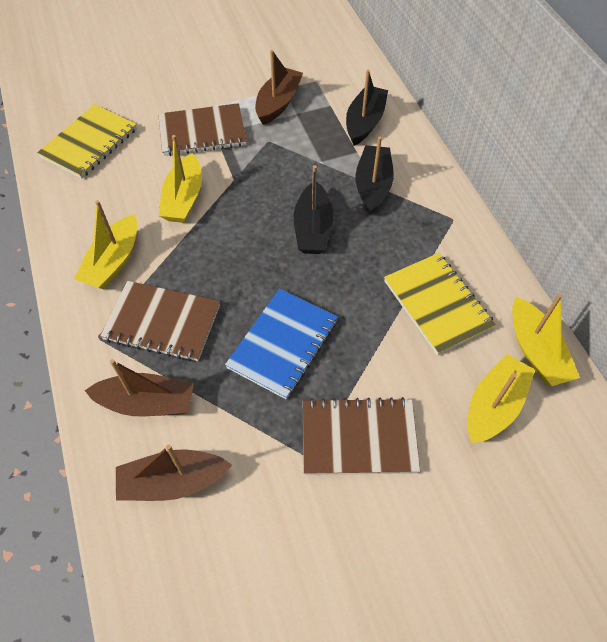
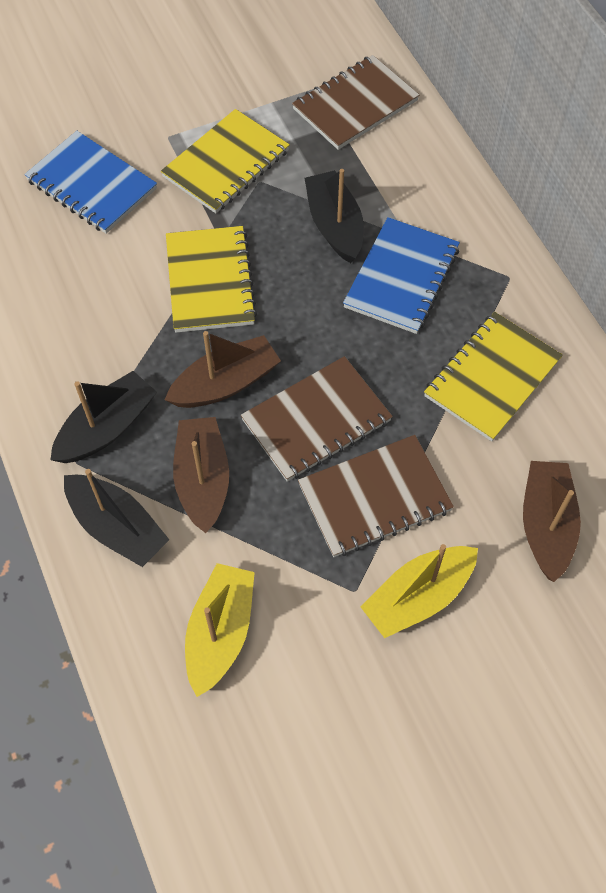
blue notebook: 1 -> 2
yellow boat: 4 -> 2
yellow notebook: 2 -> 3

